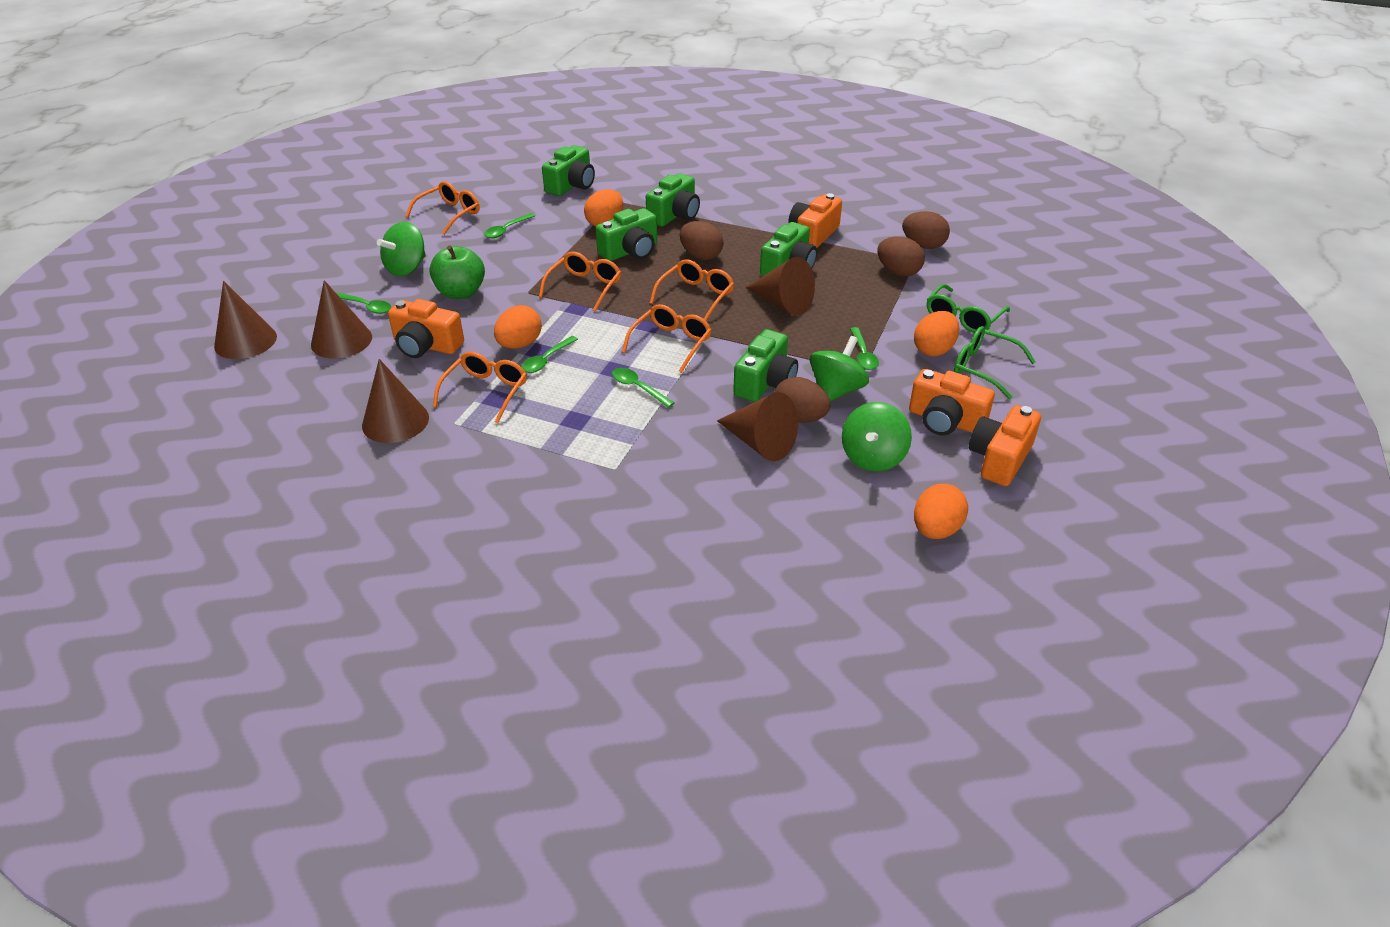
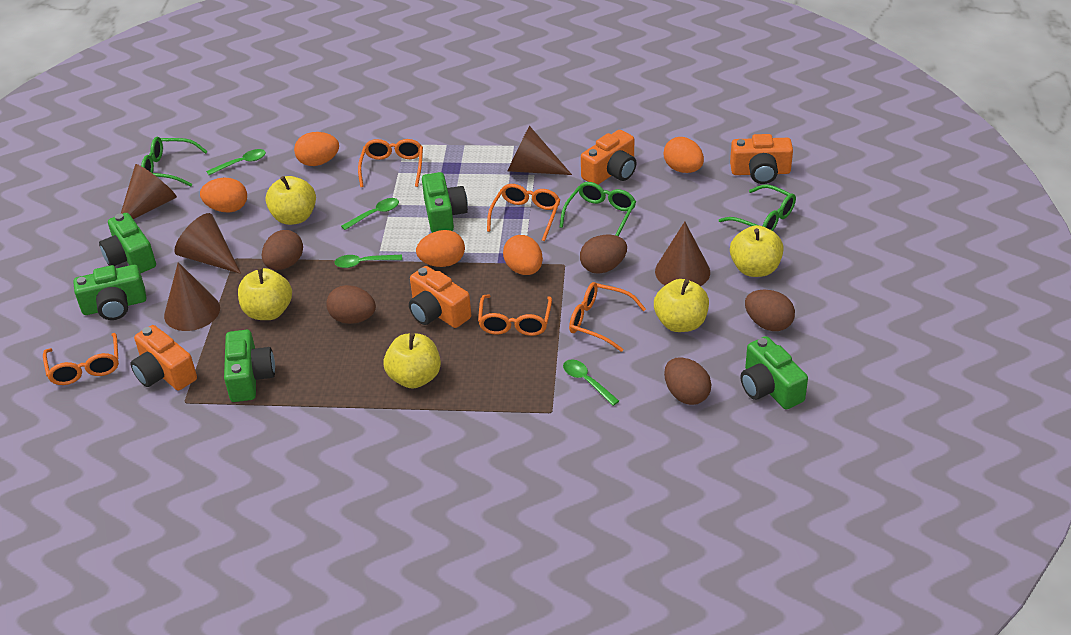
brown egg: 4 -> 5
green apple: 1 -> 0
green glasses: 2 -> 3
green spinning top: 3 -> 0
green spoon: 5 -> 4
orange egg: 4 -> 5
yellow apple: 0 -> 5

